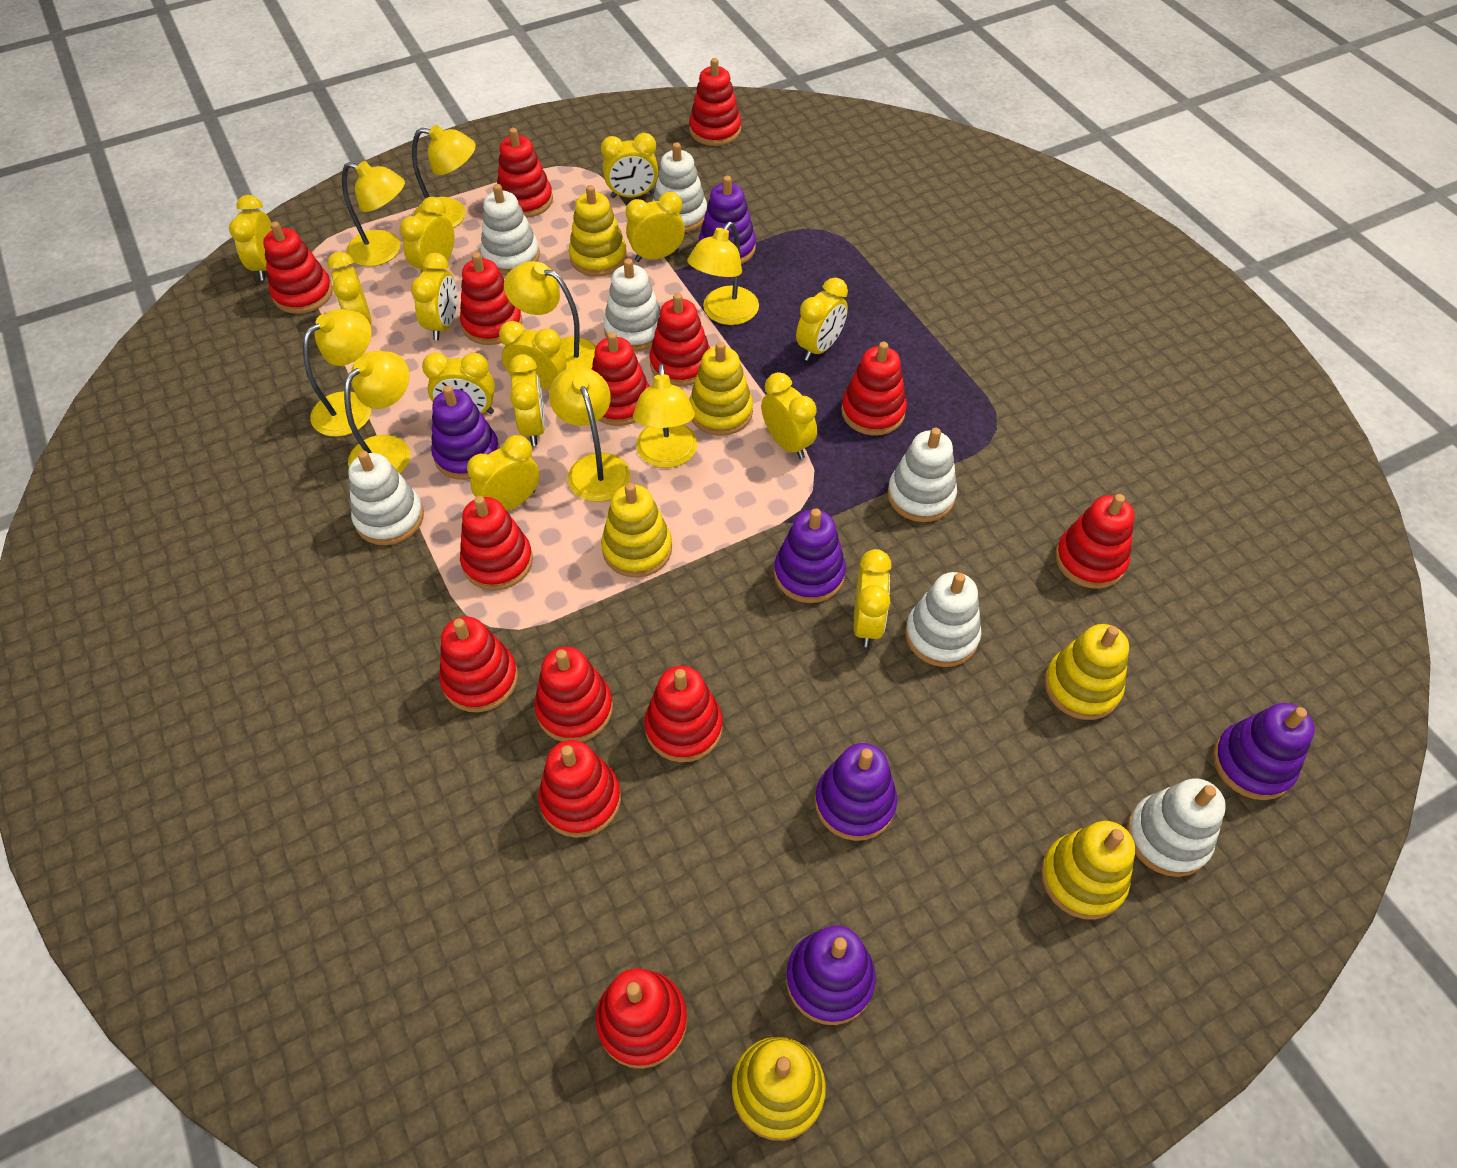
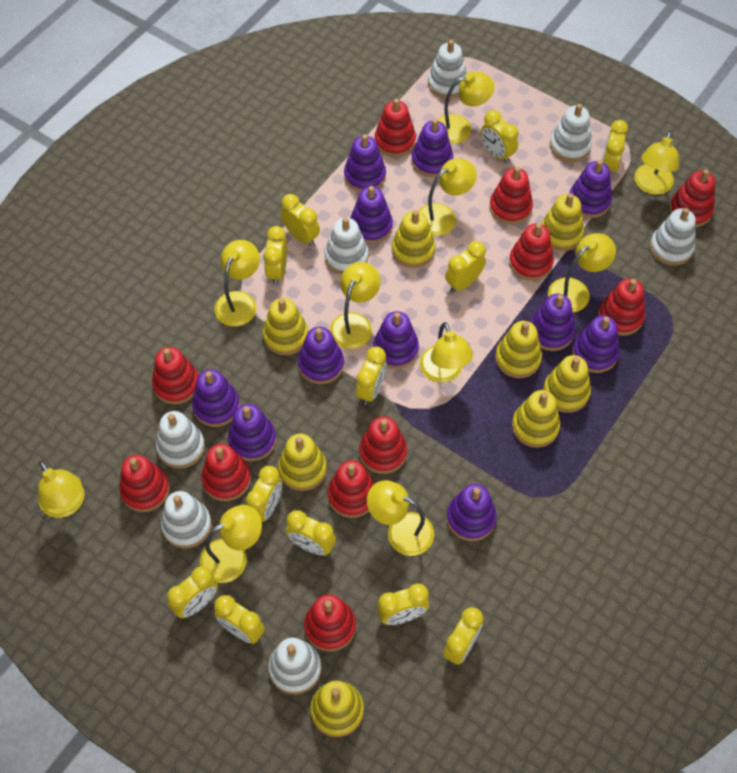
purple stacking toy: 6 -> 11
red stacking toy: 14 -> 11
yellow clock: 13 -> 12
yellow lamp: 8 -> 10
yellow stacking toy: 6 -> 8

